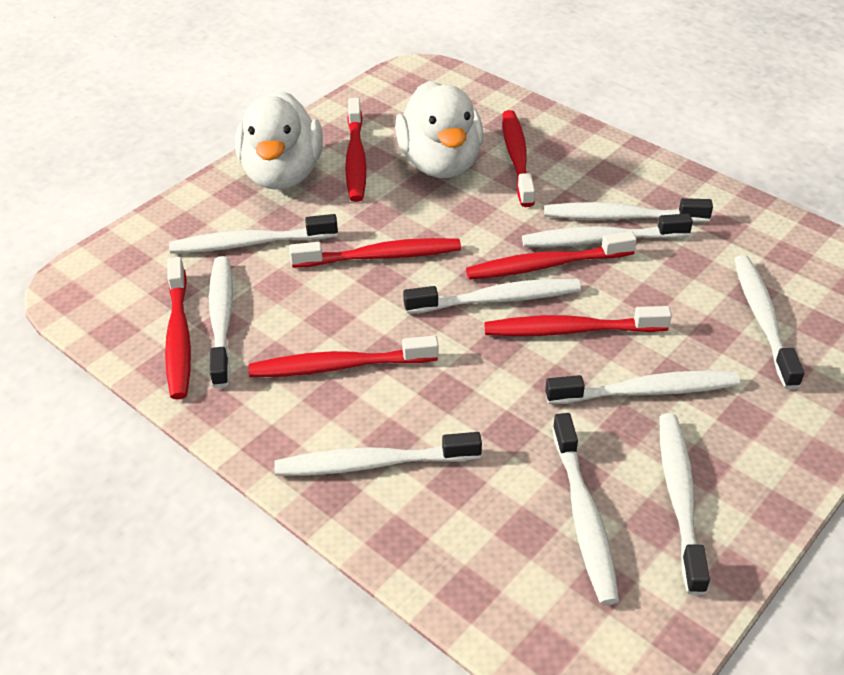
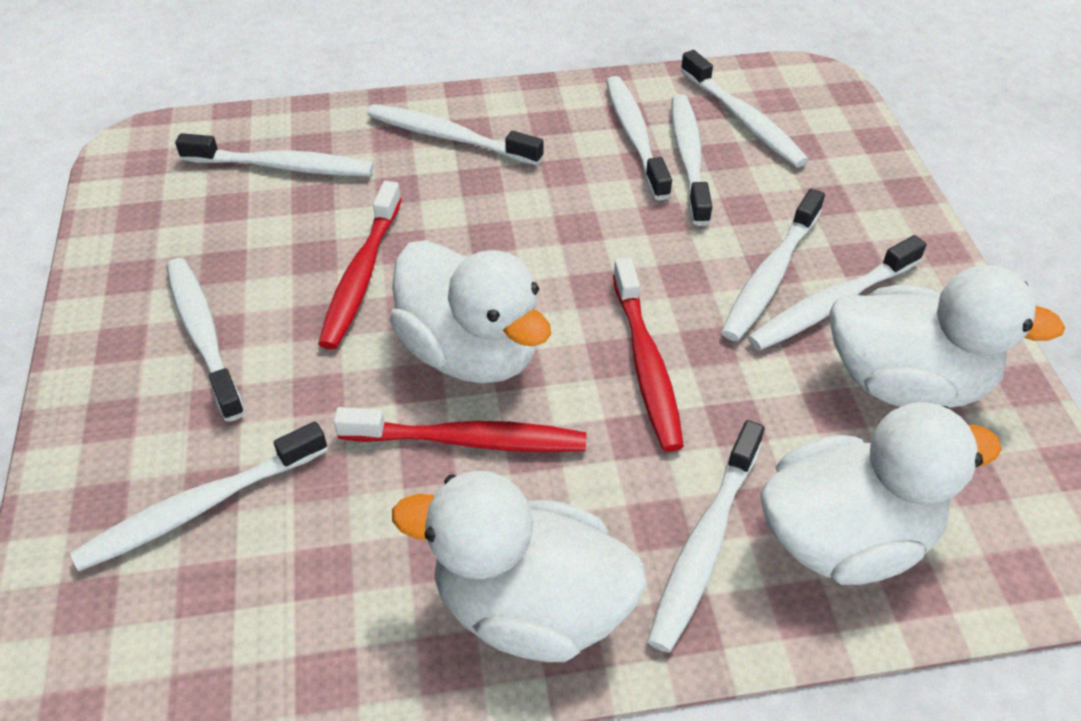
red toothbrush: 7 -> 3
white duck: 2 -> 4

